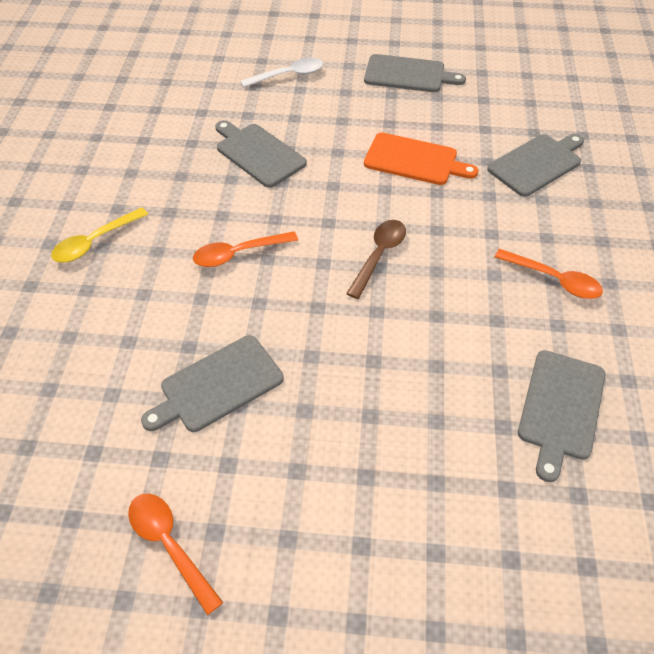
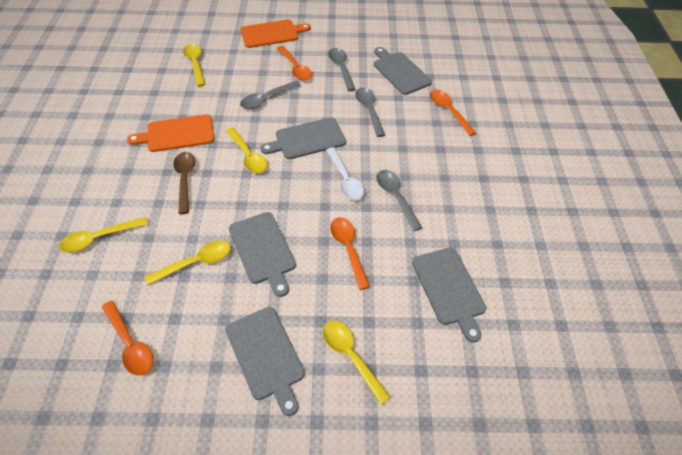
grey spoon: 0 -> 4
orange cutting board: 1 -> 2
orange spoon: 3 -> 4
yellow spoon: 1 -> 5

